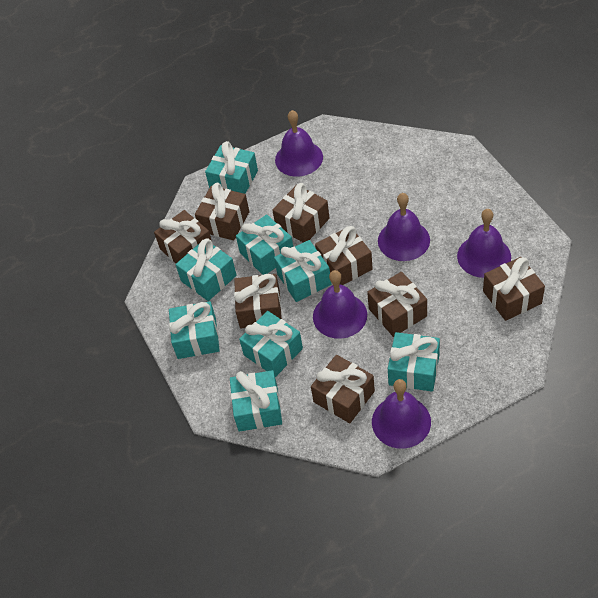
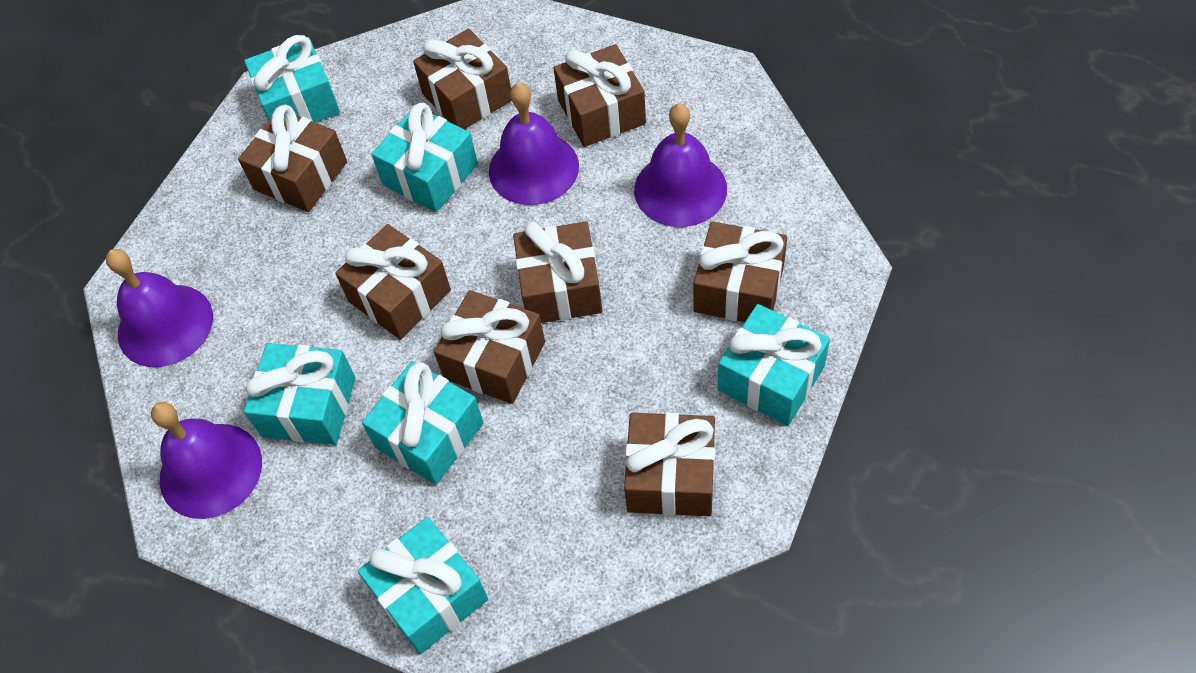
purple bell: 5 -> 4
turquoise gift: 8 -> 6

